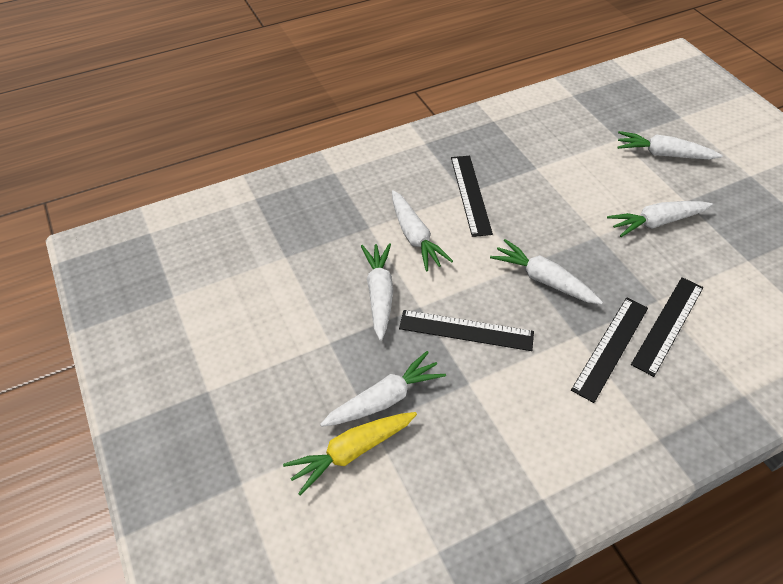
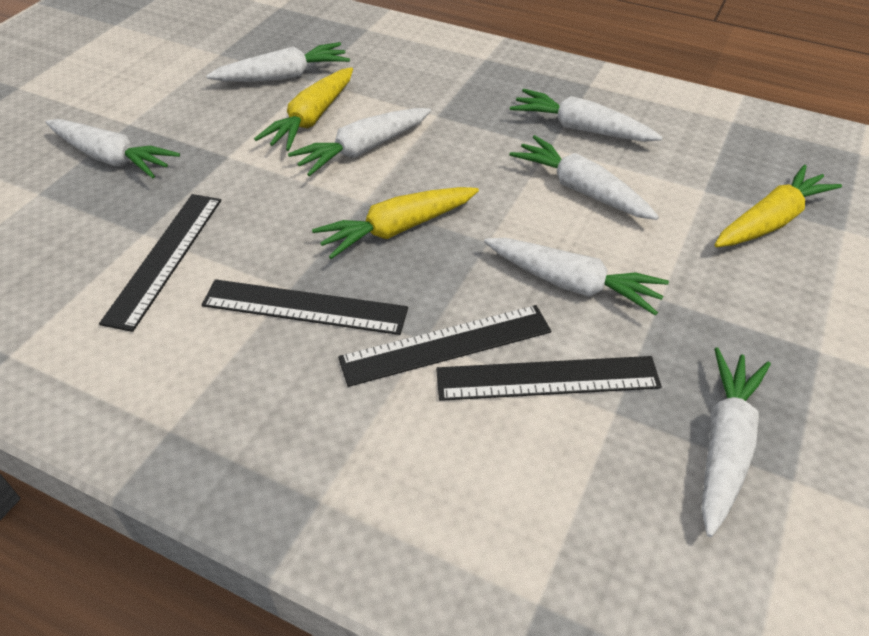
white carrot: 6 -> 7
yellow carrot: 1 -> 3

